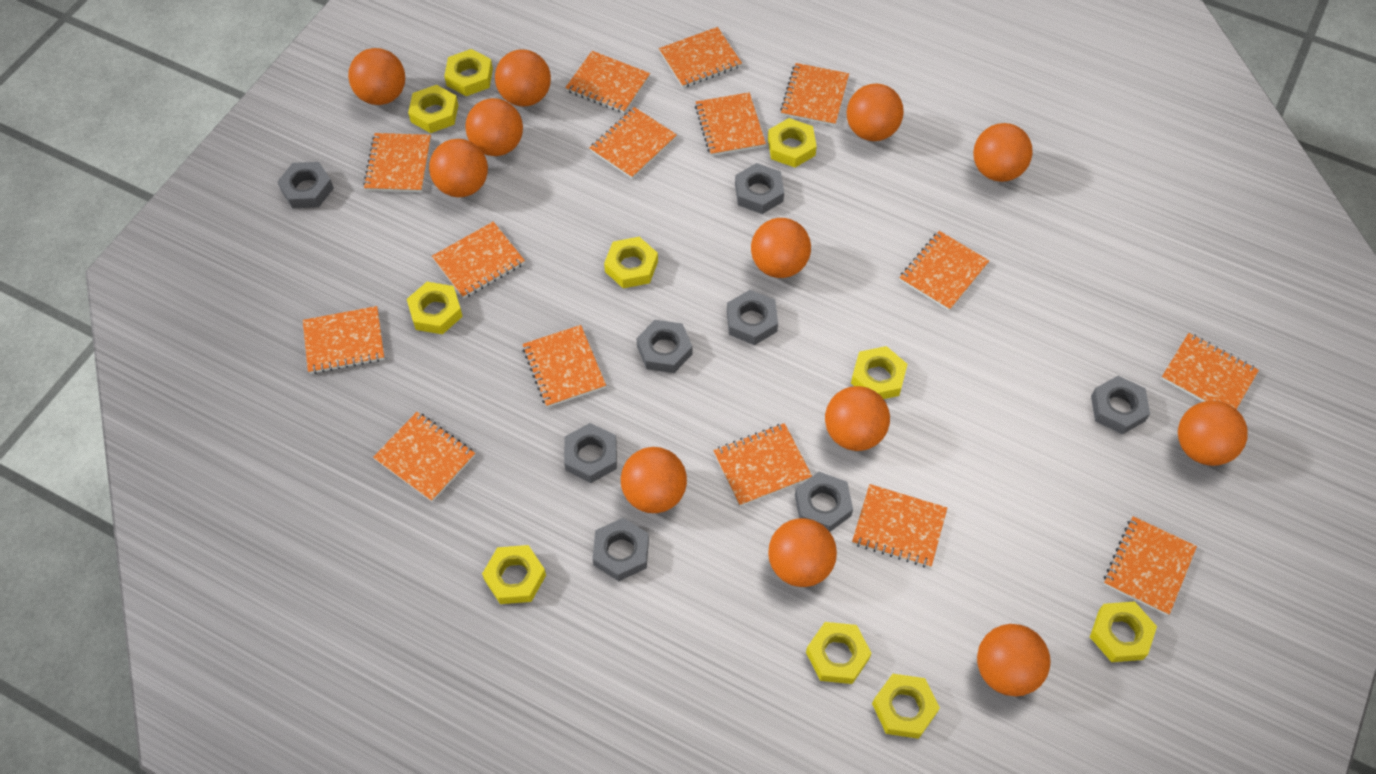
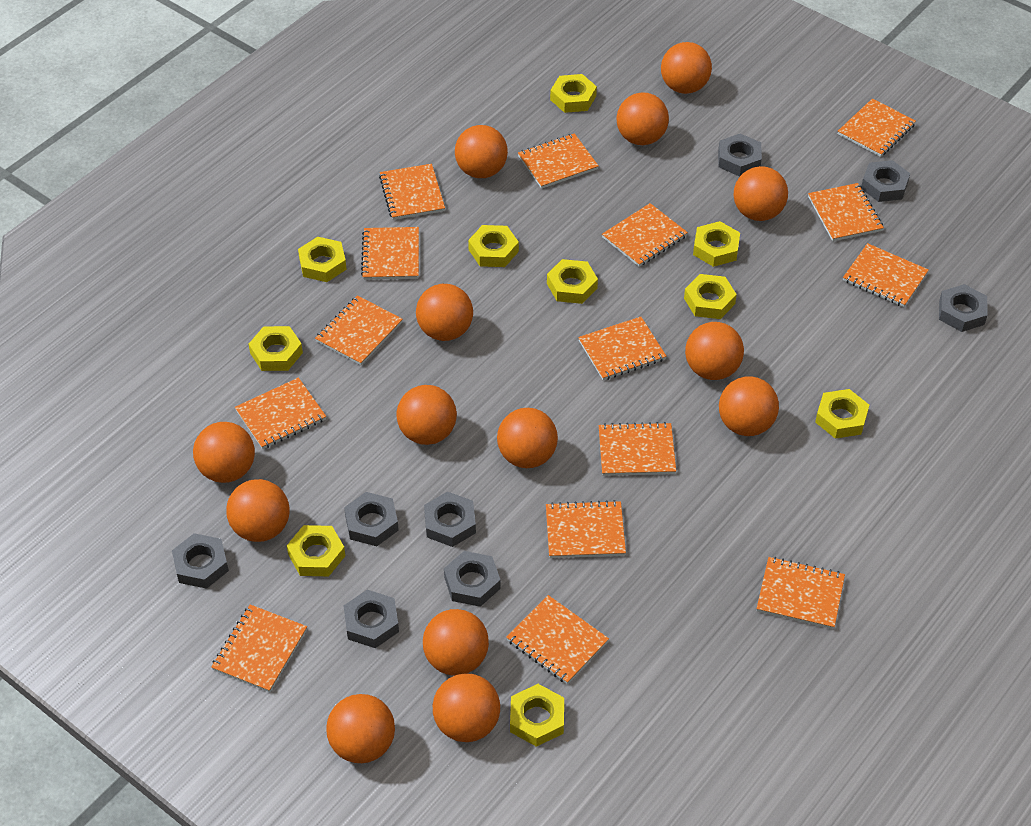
orange ball: 12 -> 14

